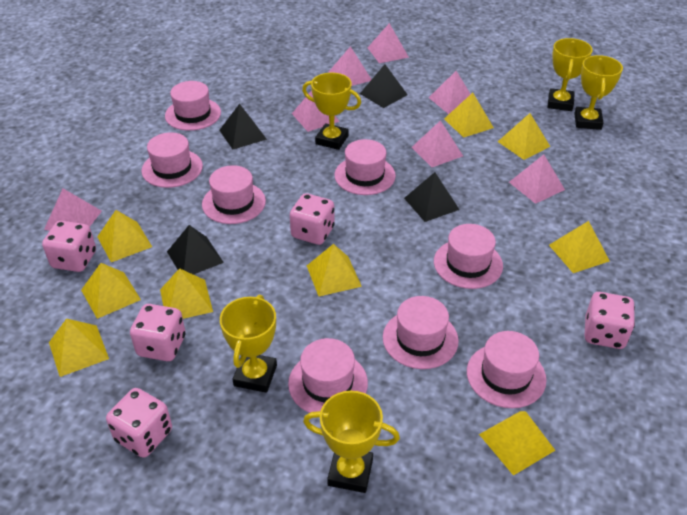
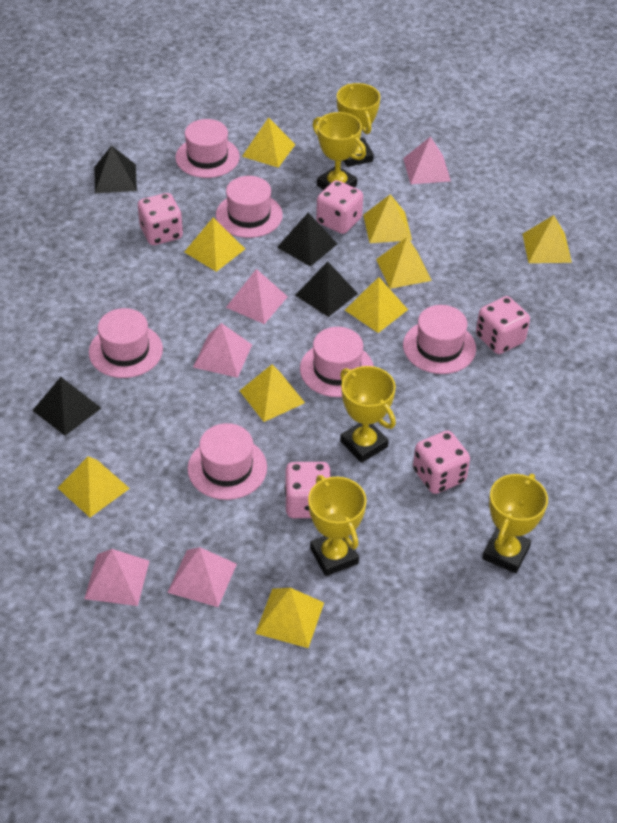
pink hat: 8 -> 6
pink pyramid: 7 -> 5

